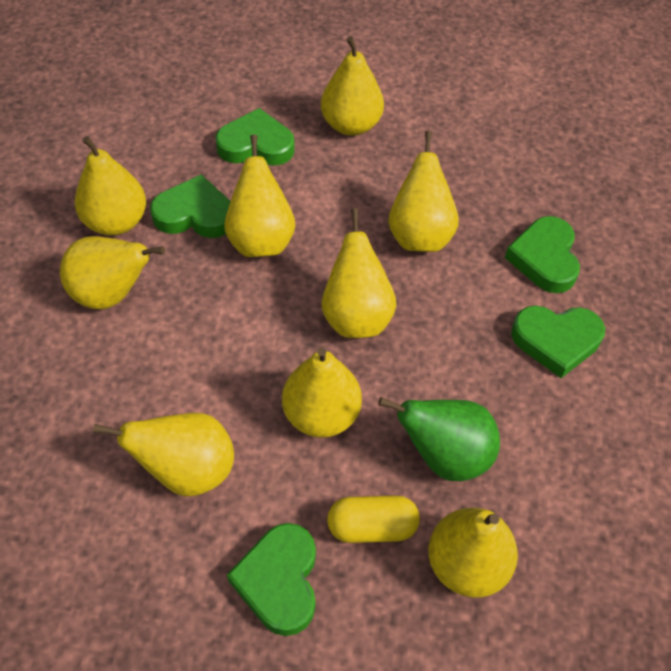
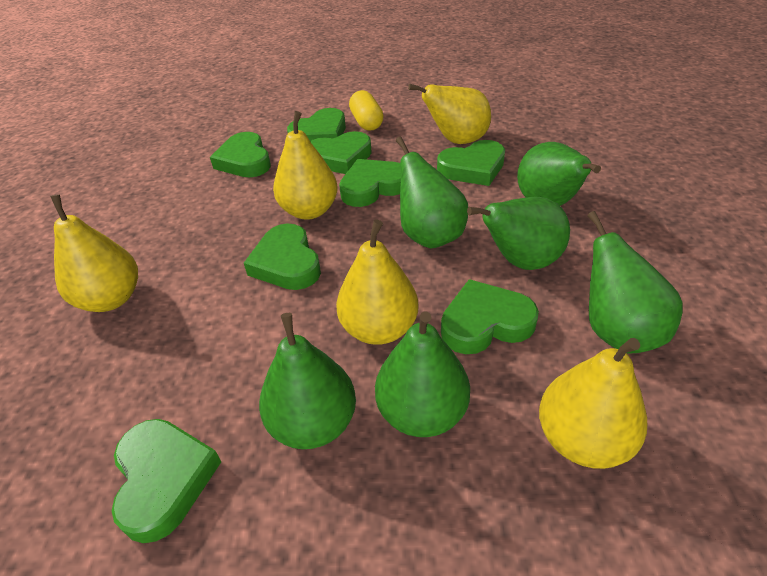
green heart: 5 -> 8
green pear: 1 -> 6
yellow pear: 9 -> 5

